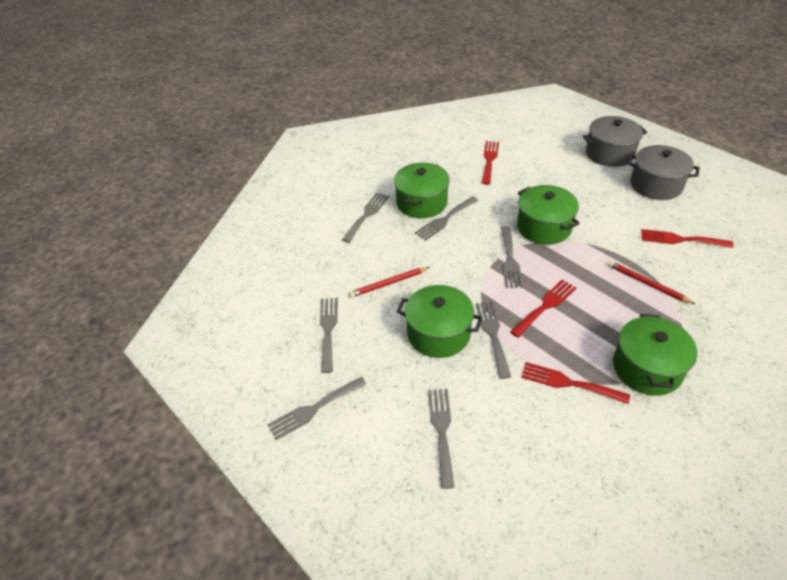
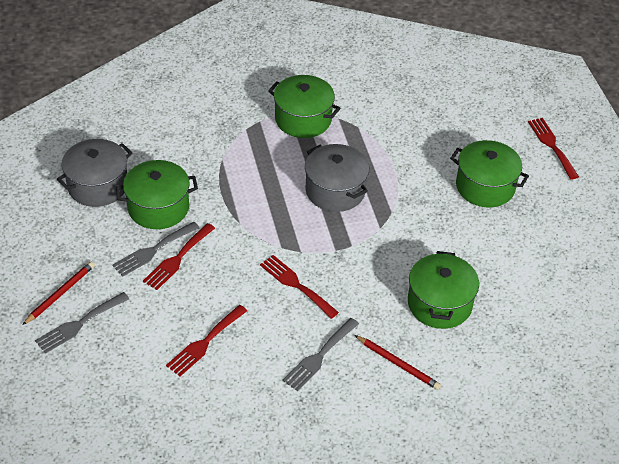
grey fork: 7 -> 3

